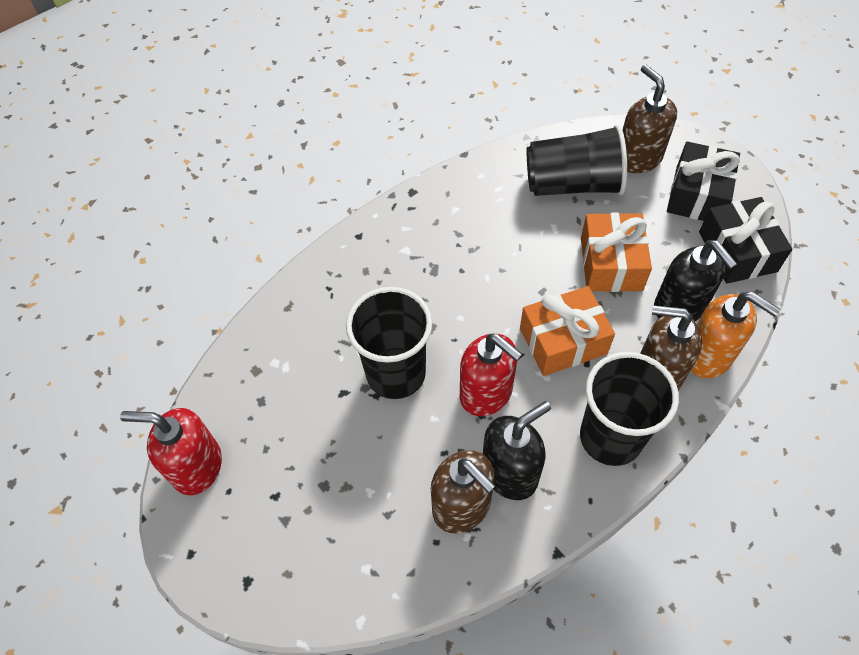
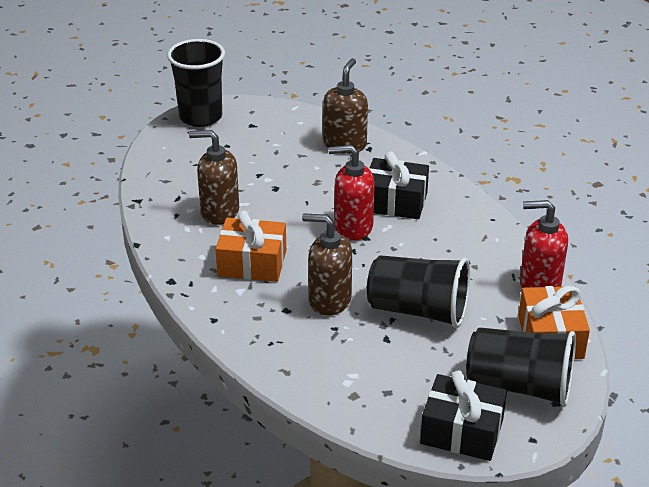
black soap dispenser: 2 -> 0
orange soap dispenser: 1 -> 0

